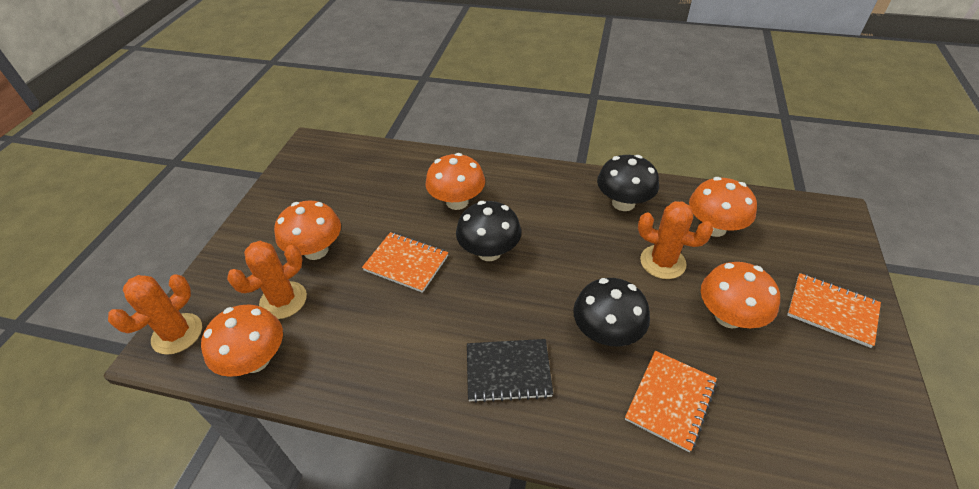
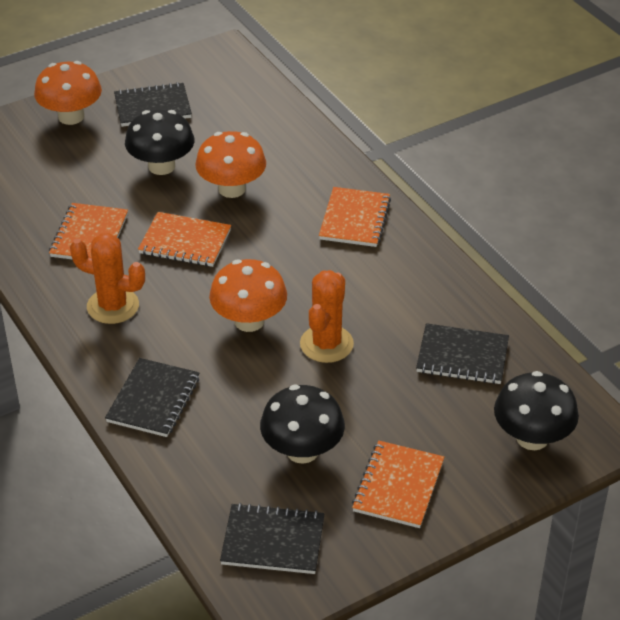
black notebook: 1 -> 4
orange cactus: 3 -> 2
orange mushroom: 5 -> 3
orange notebook: 3 -> 4

